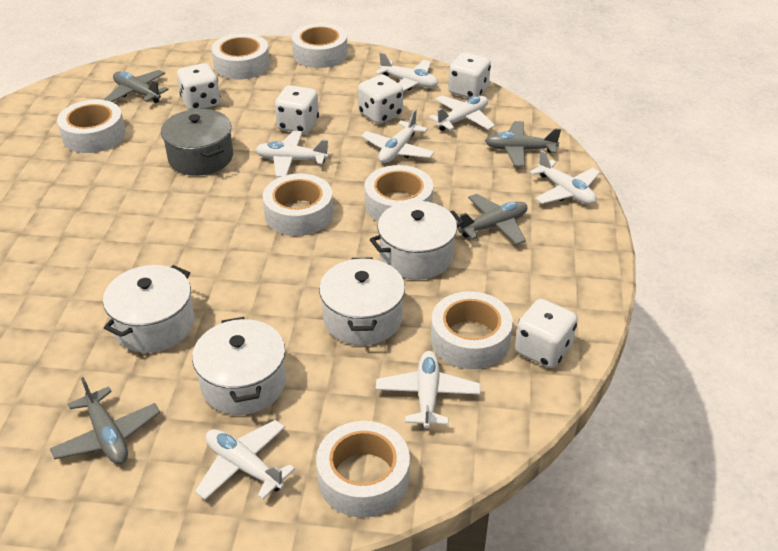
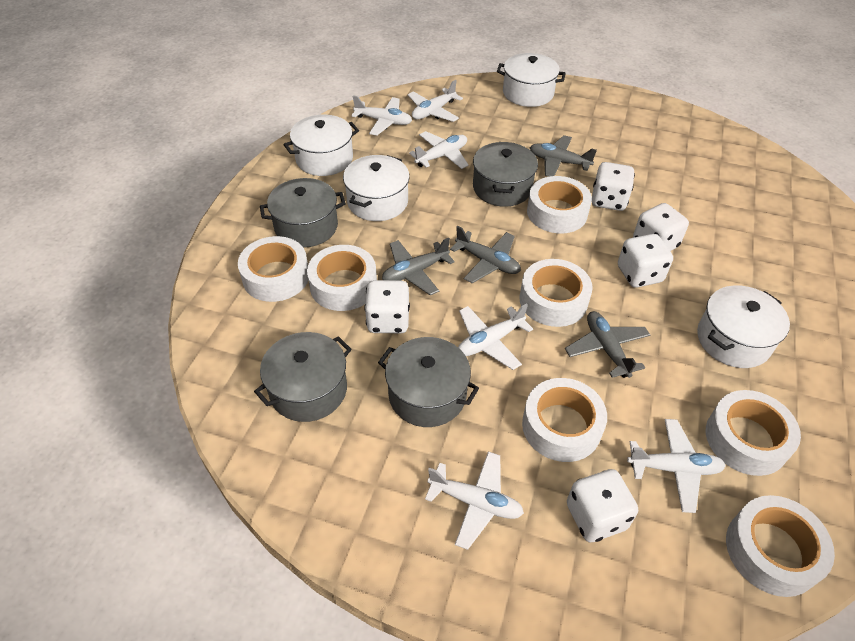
grey pot: 1 -> 4
white plane: 7 -> 6

